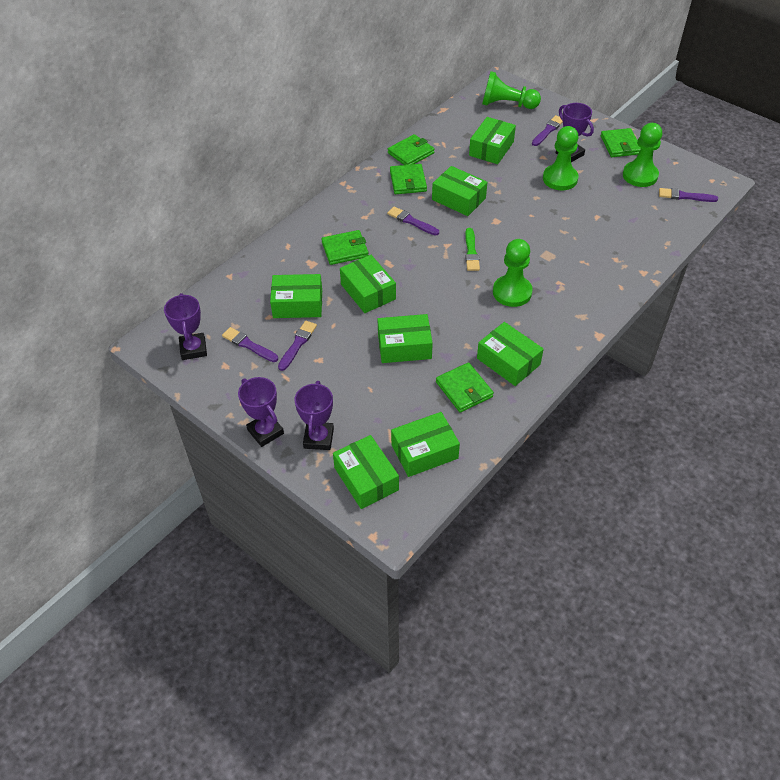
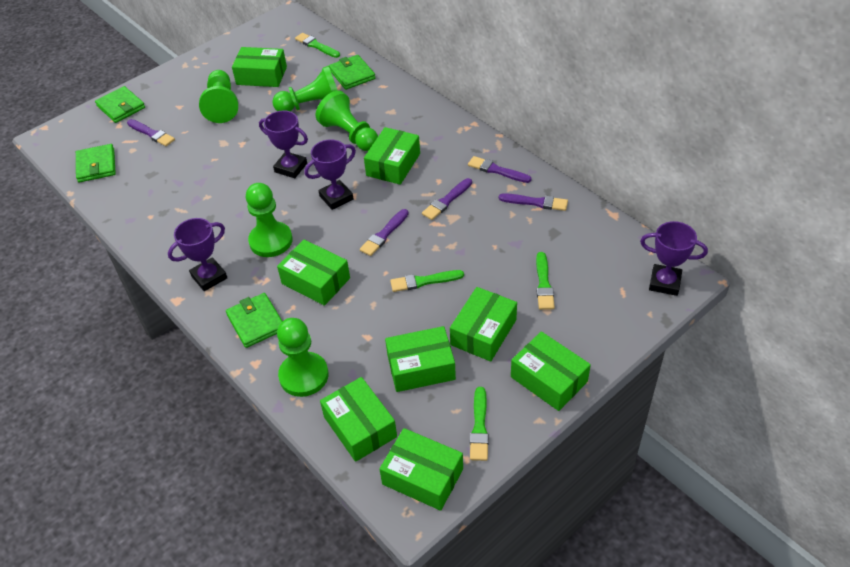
green brush: 1 -> 4
green pawn: 4 -> 5
green wallet: 5 -> 4

